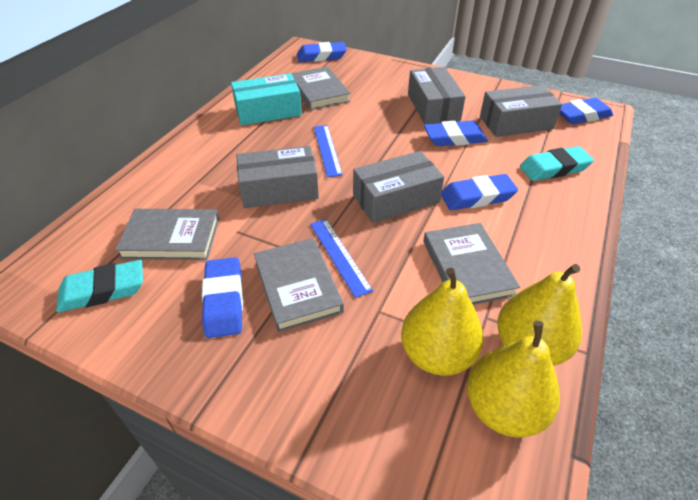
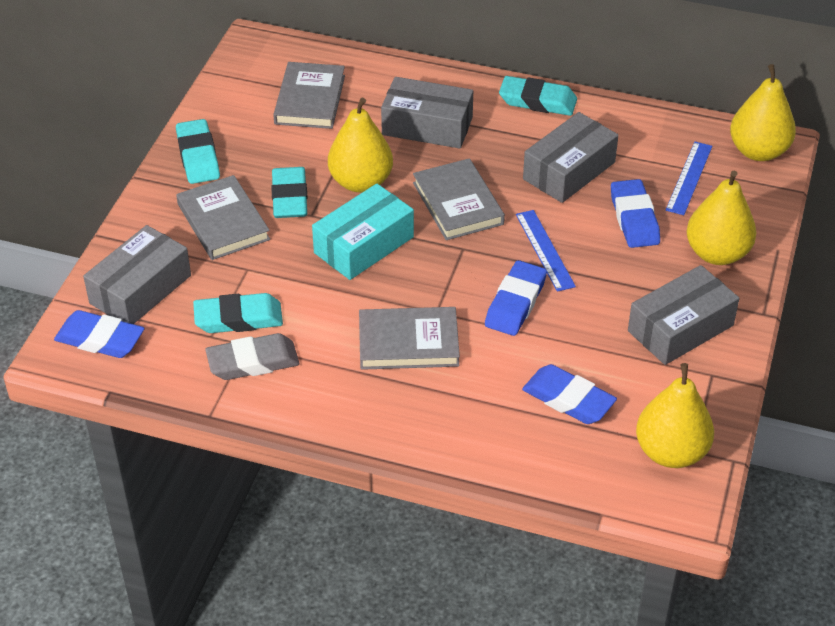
blue eraser: 5 -> 4
grey eraser: 0 -> 1
turquoise eraser: 2 -> 4
yellow pear: 3 -> 4

